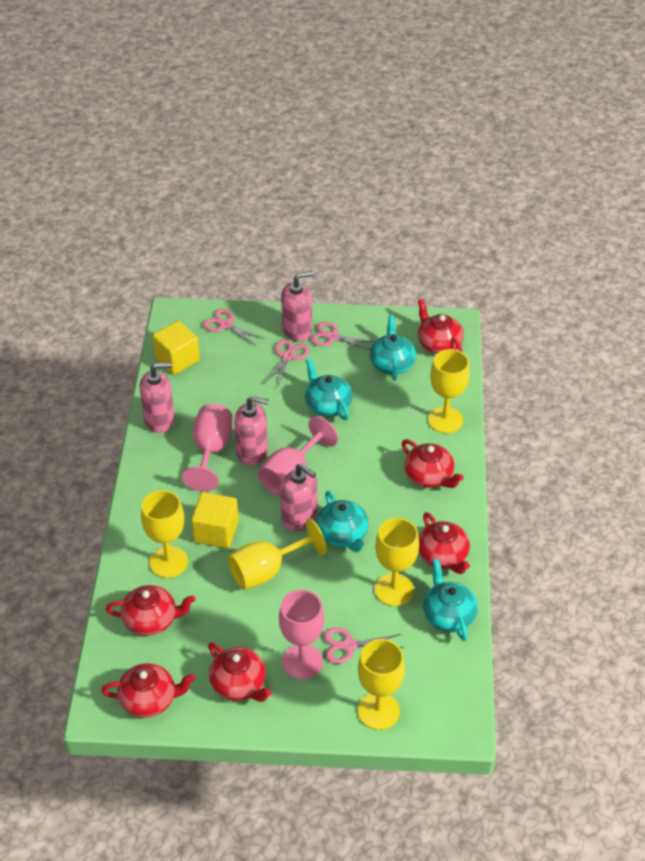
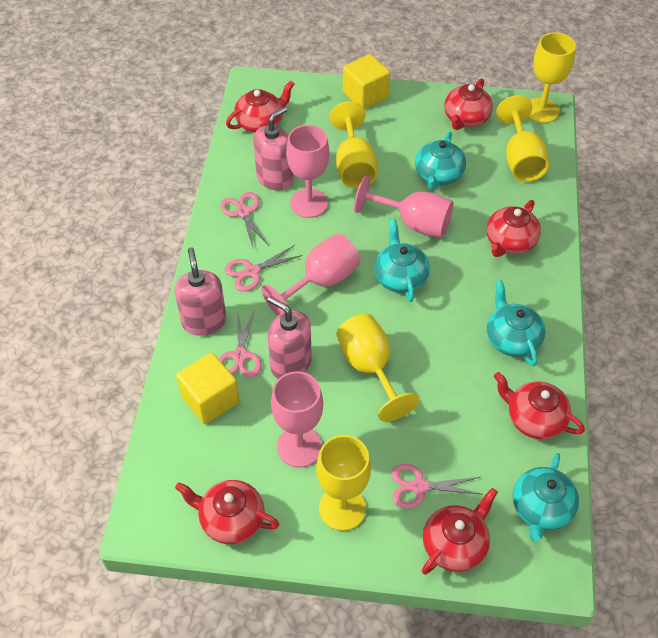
pink goblet: 3 -> 4
pink soap dispenser: 4 -> 3

